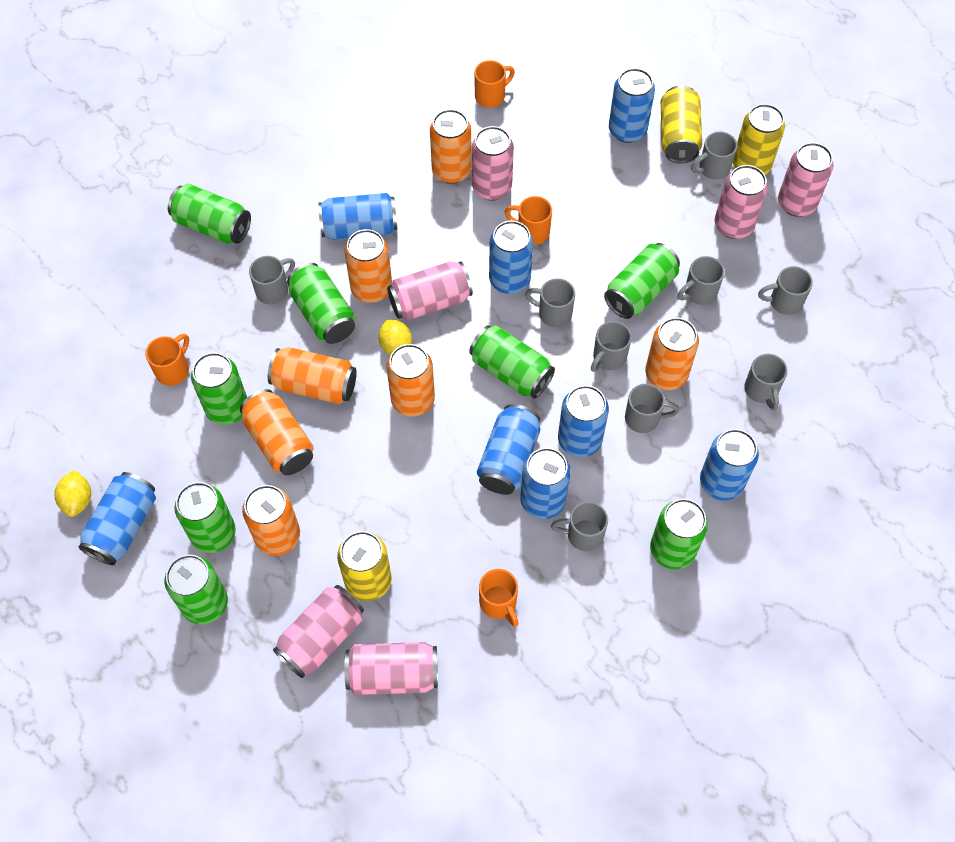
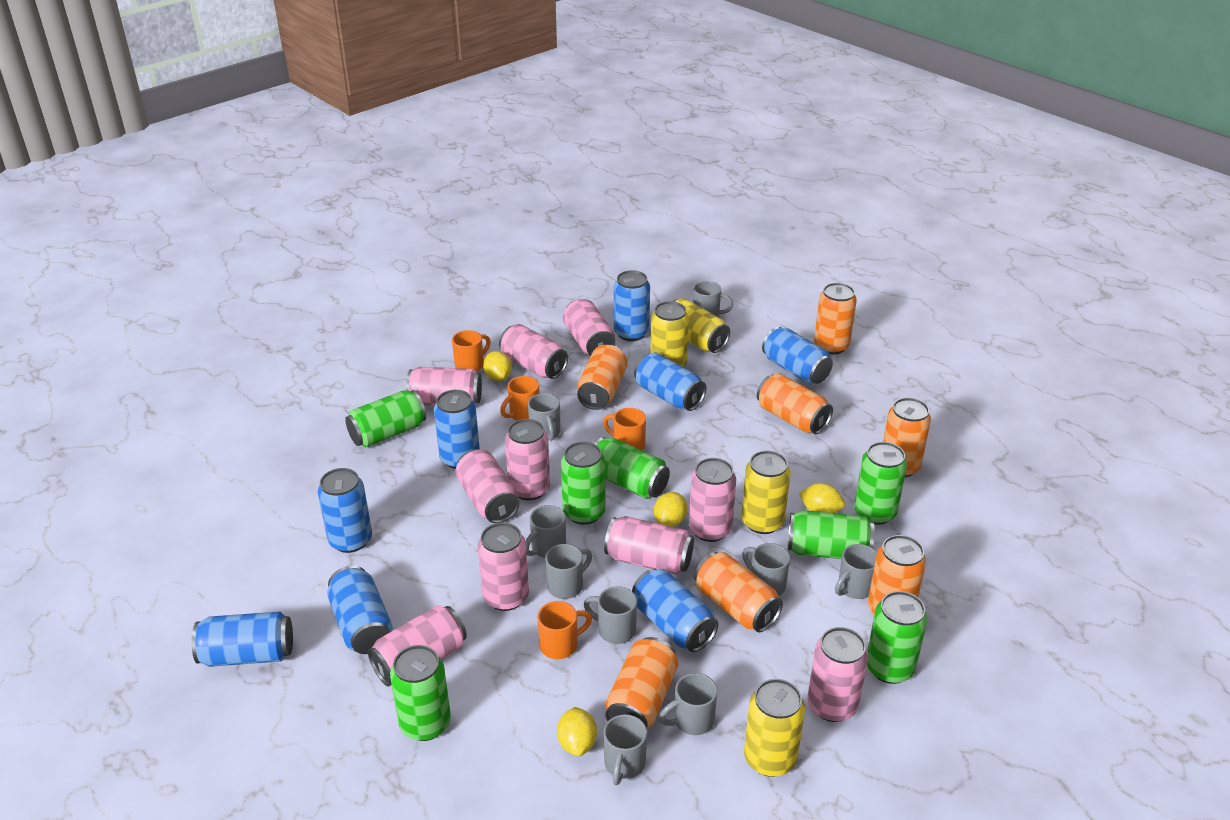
green can: 8 -> 7
pink can: 6 -> 10
yellow can: 3 -> 4
yellow lemon: 2 -> 4

